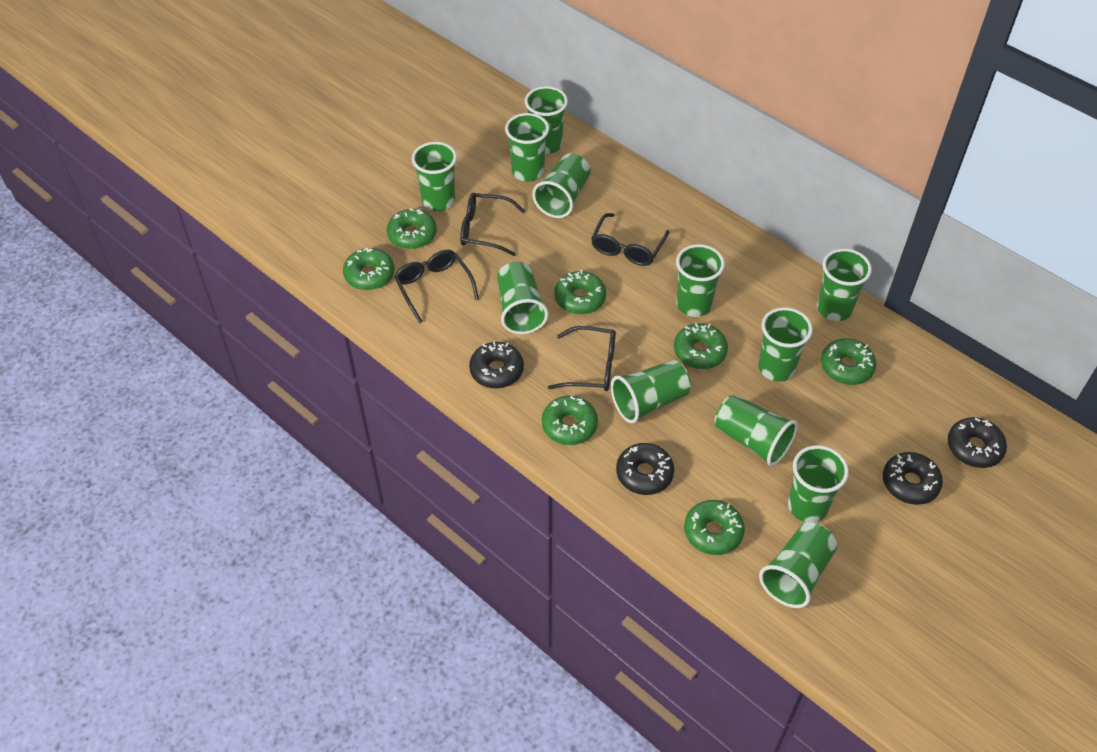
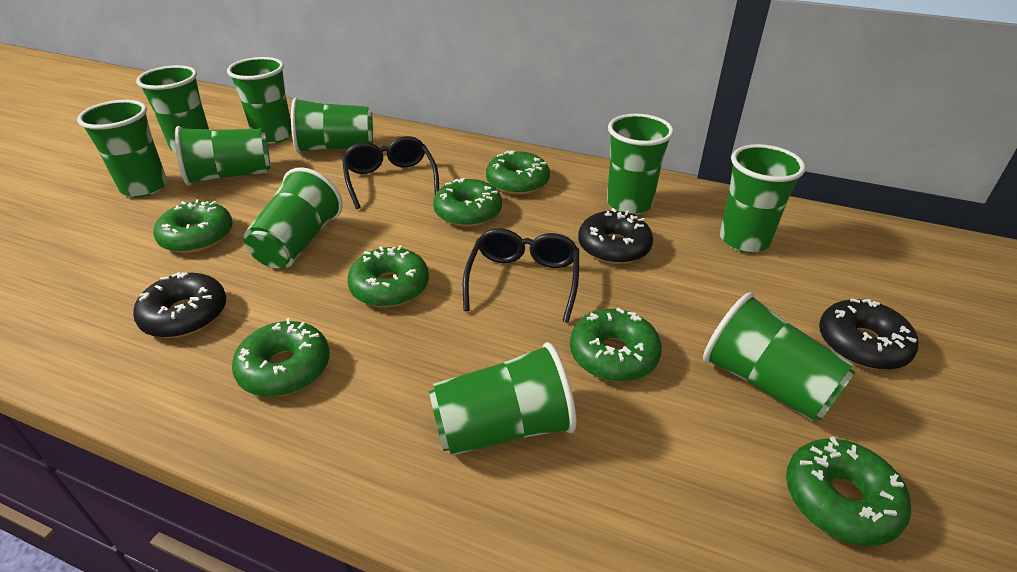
black donut: 4 -> 3
black glasses: 4 -> 2
green cup: 12 -> 10

